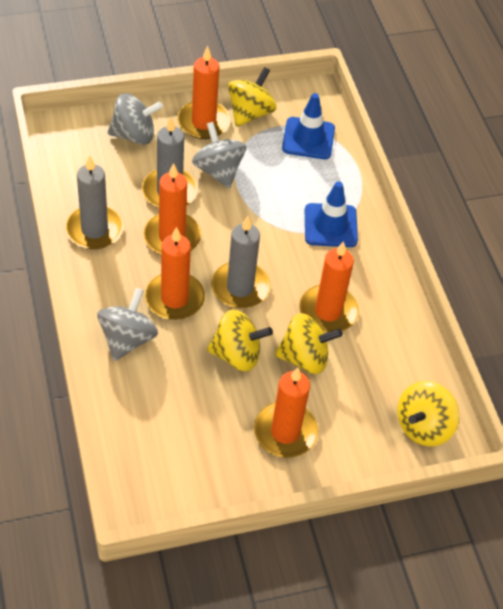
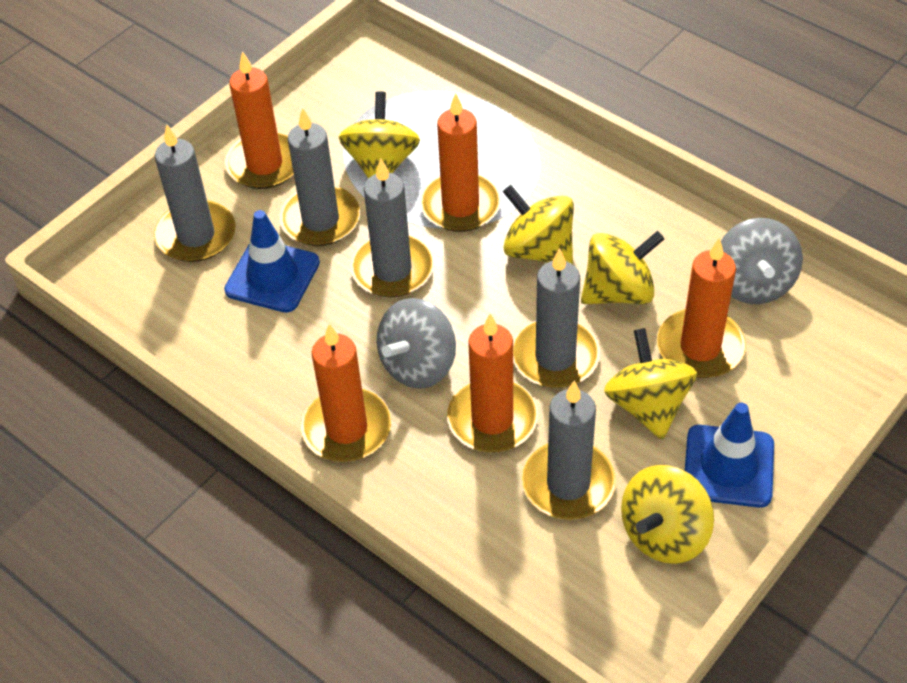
grey candle: 3 -> 5
grey spinning top: 3 -> 2
yellow spinning top: 4 -> 5

